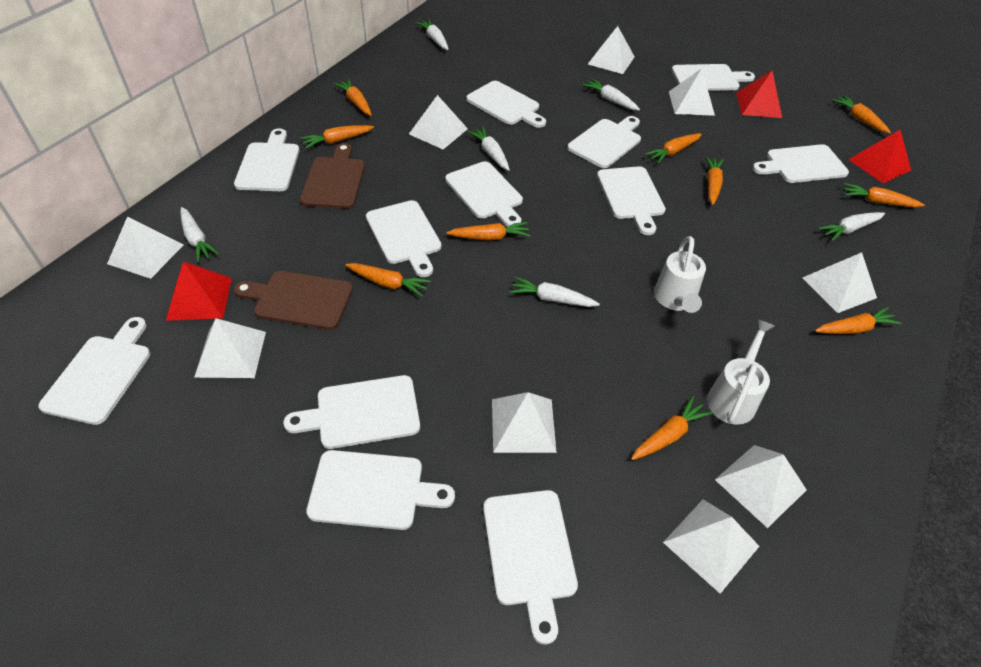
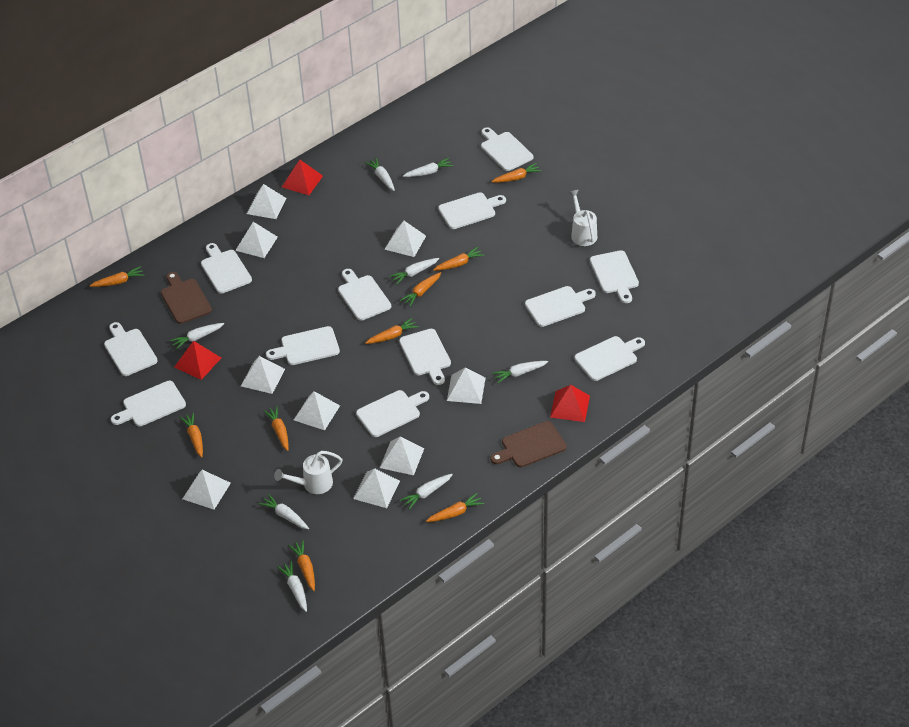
orange carrot: 10 -> 9
white carrot: 6 -> 8

